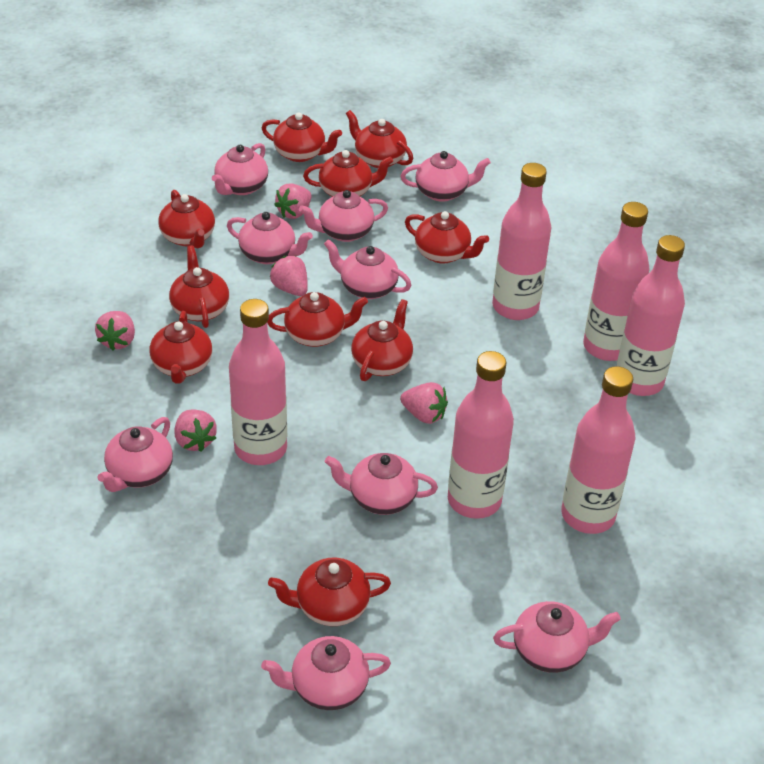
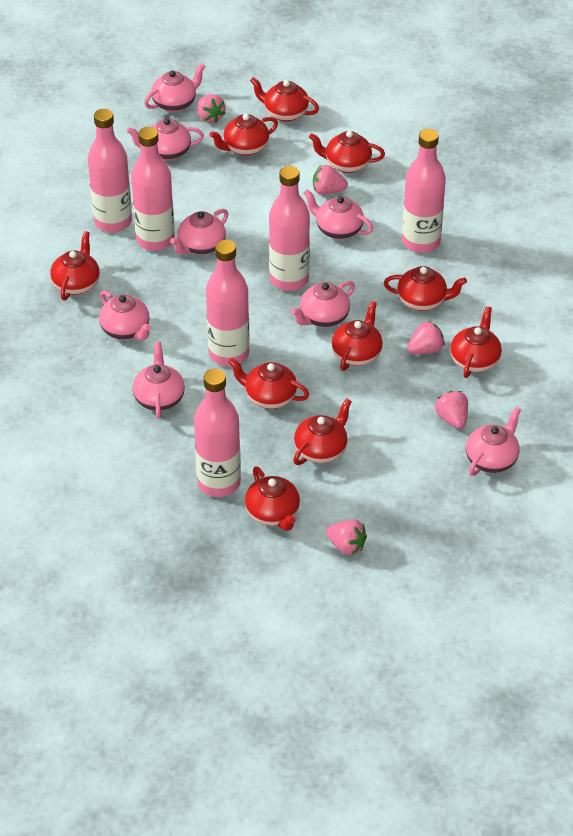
pink teapot: 9 -> 8

